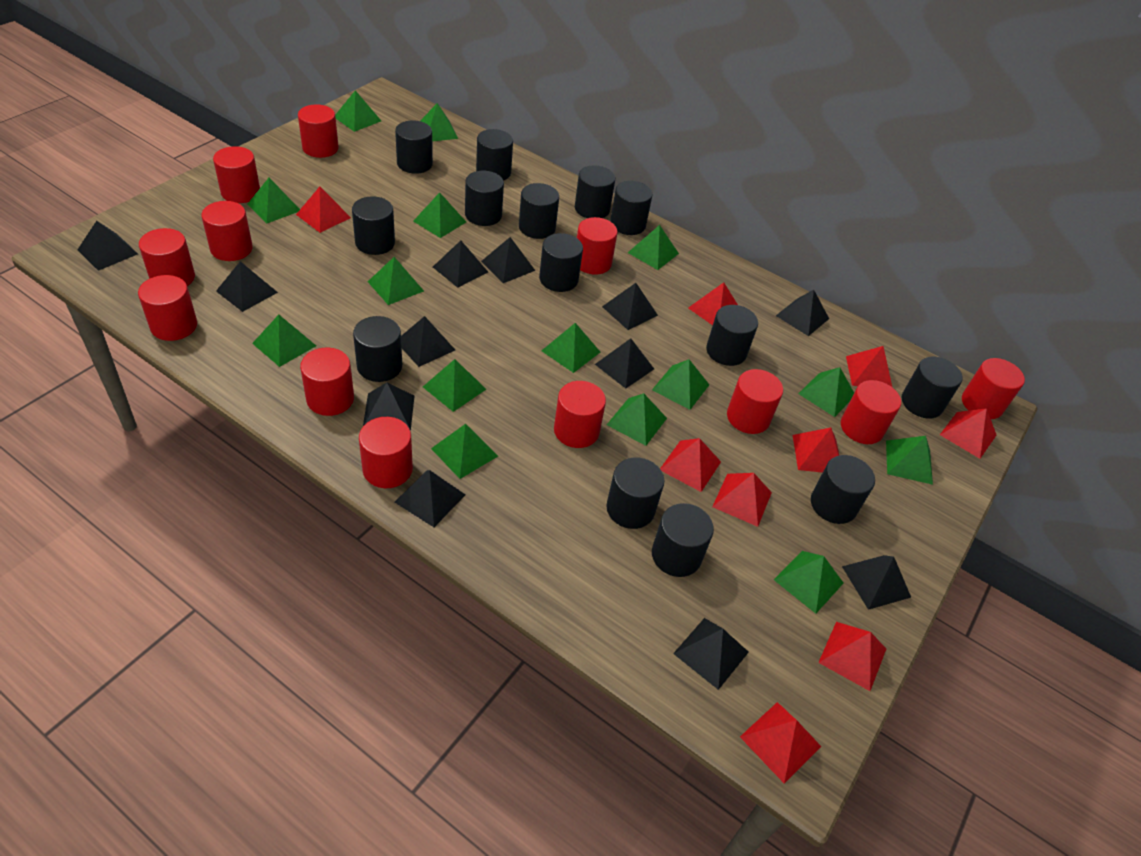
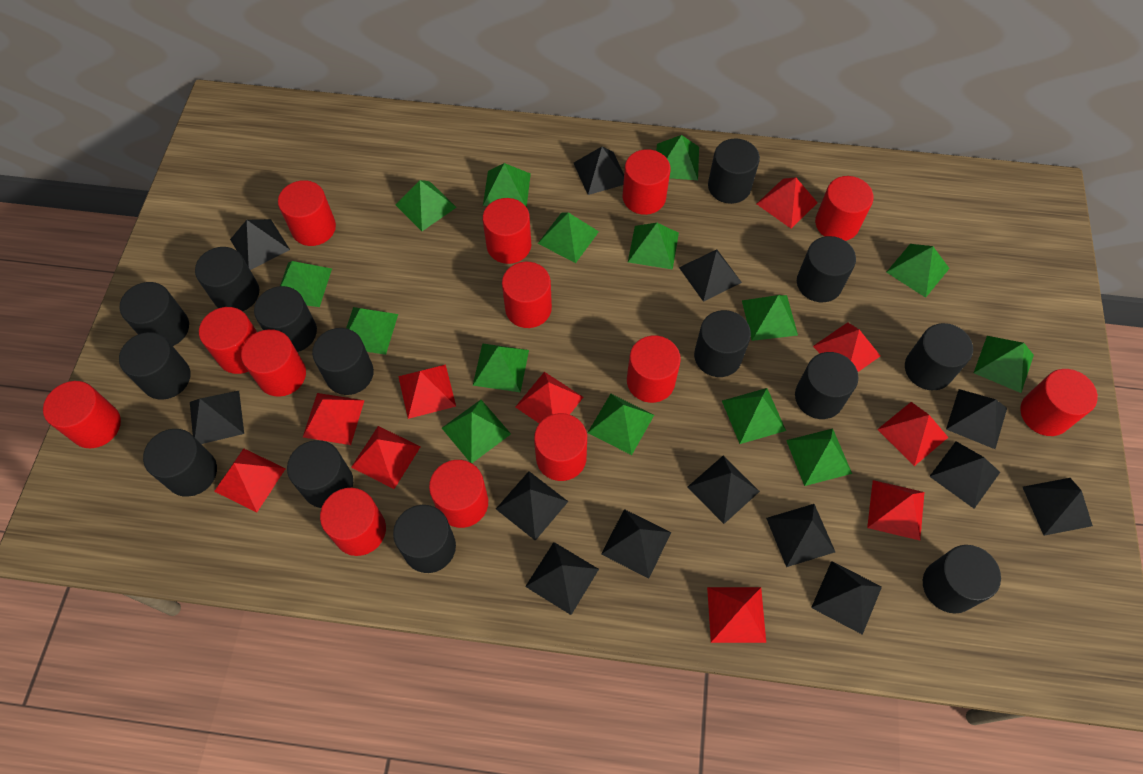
black pyramid: 12 -> 13
red cylinder: 12 -> 13
red pyramid: 9 -> 10

